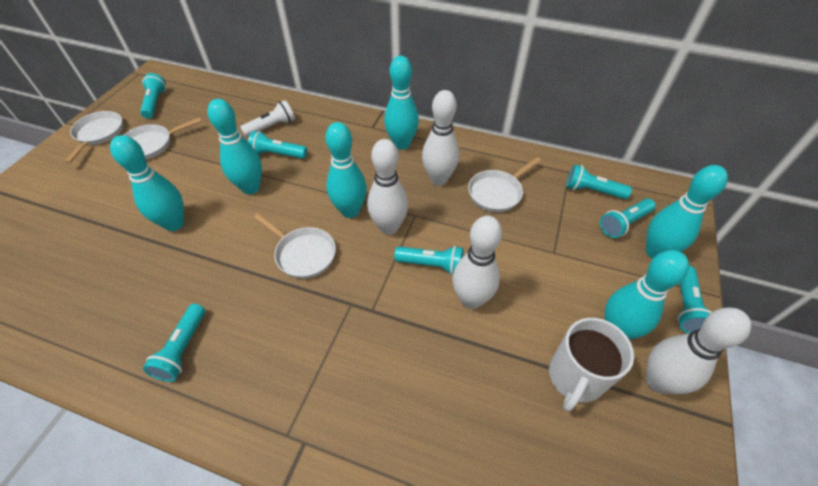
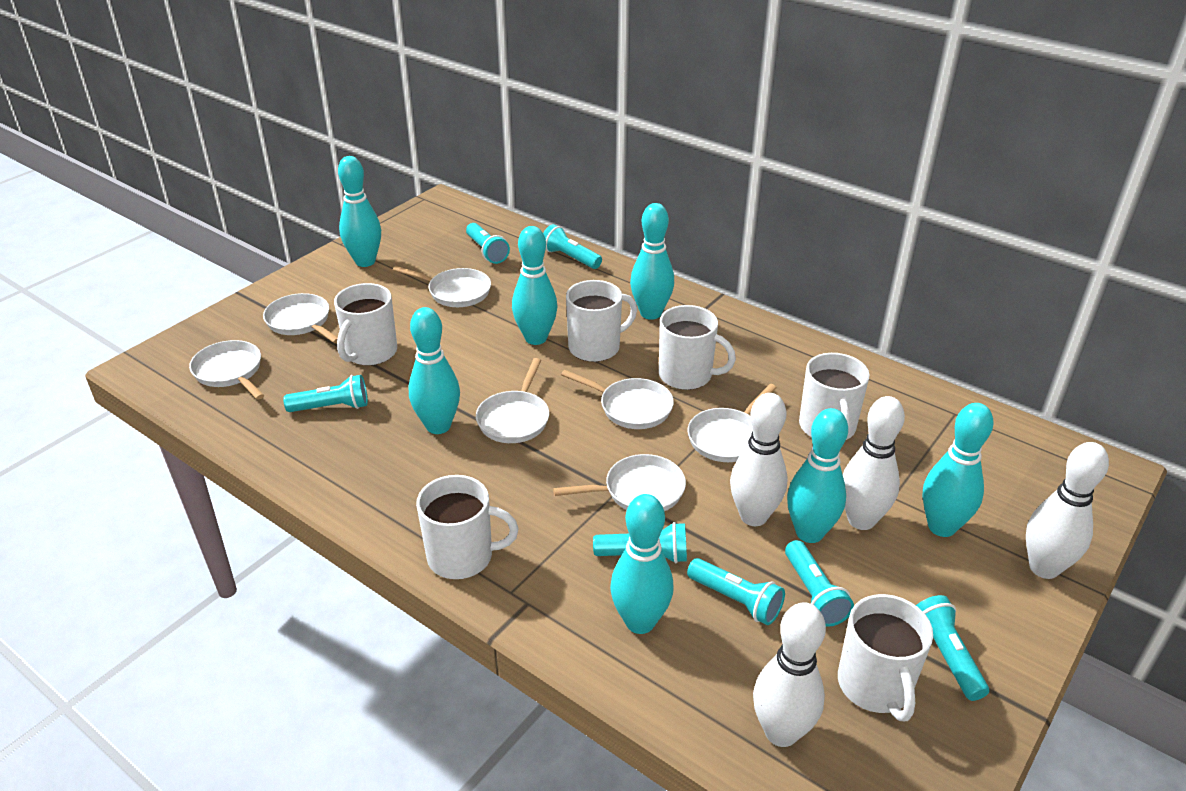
turquoise bowling pin: 6 -> 7
white flashlight: 1 -> 0
white mug: 1 -> 6
white pan: 4 -> 7

